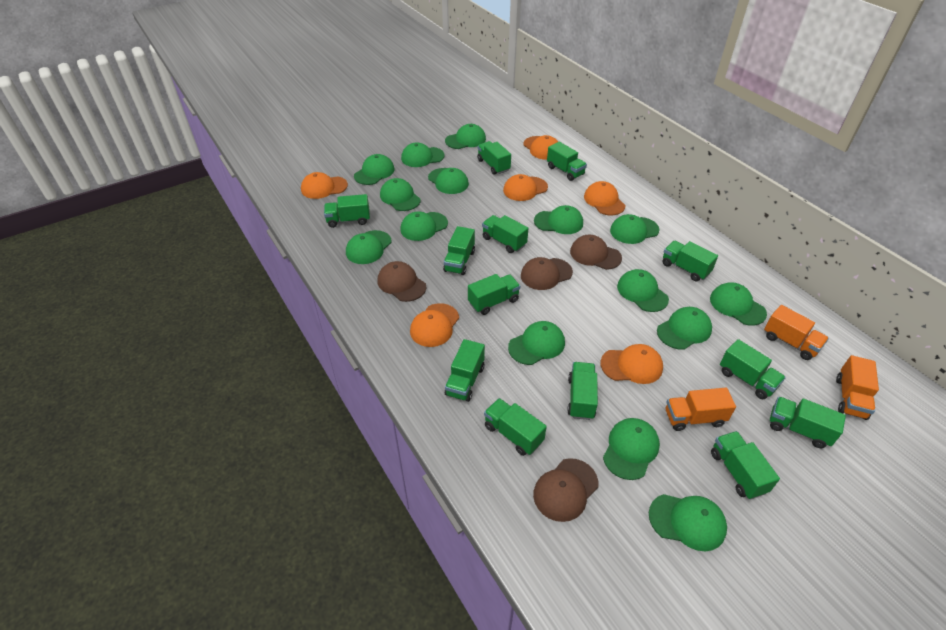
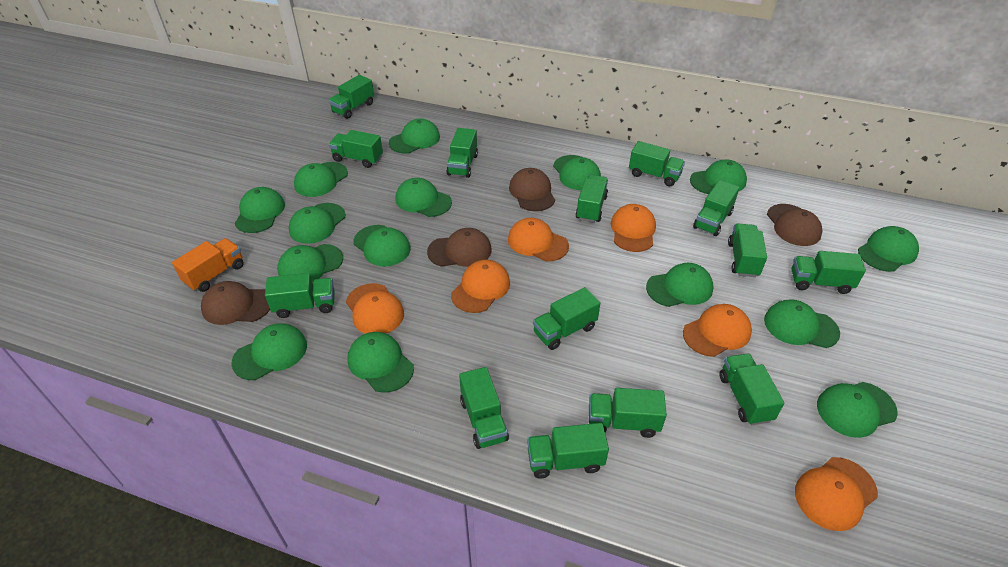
green truck: 13 -> 14
orange truck: 3 -> 1

